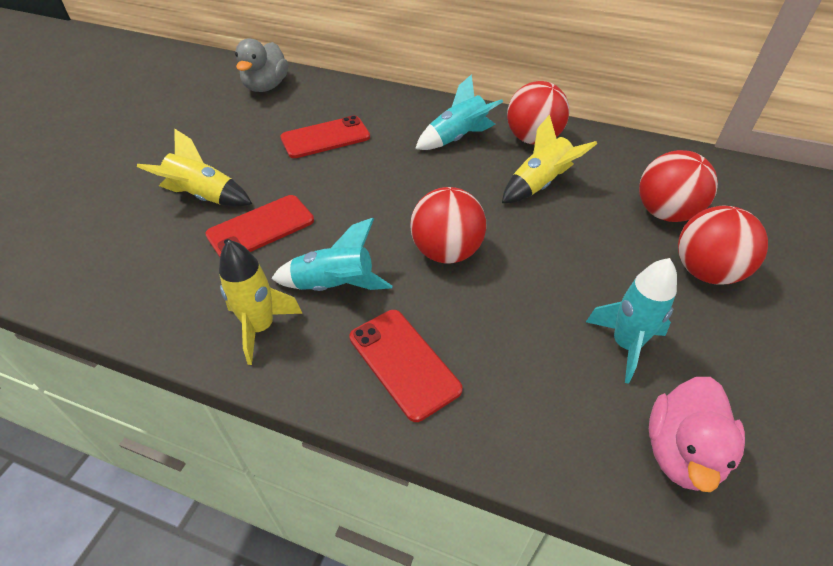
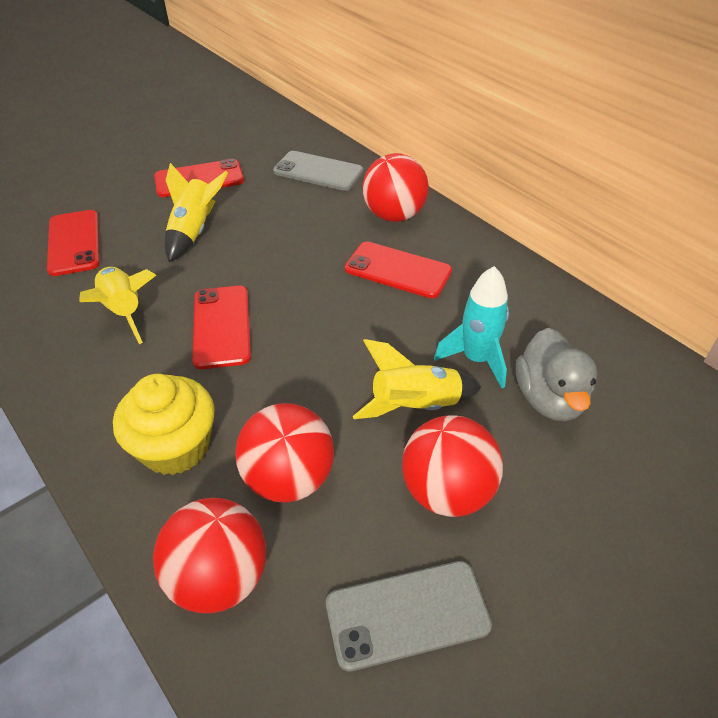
grey phone: 0 -> 2
pink duck: 1 -> 0
red phone: 3 -> 4
turquoise rocket: 3 -> 1
yellow cupcake: 0 -> 1

